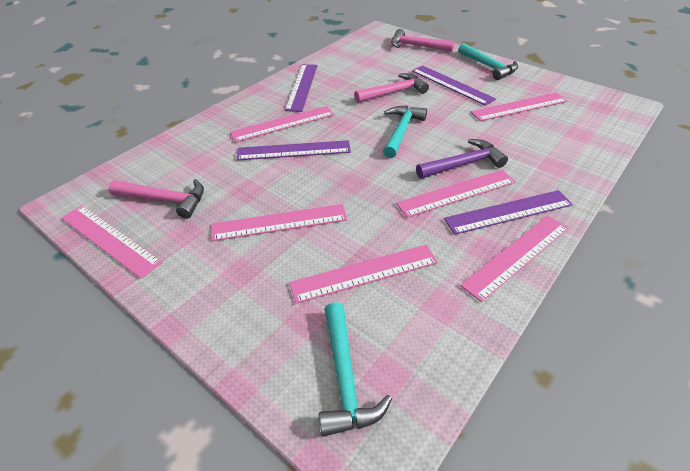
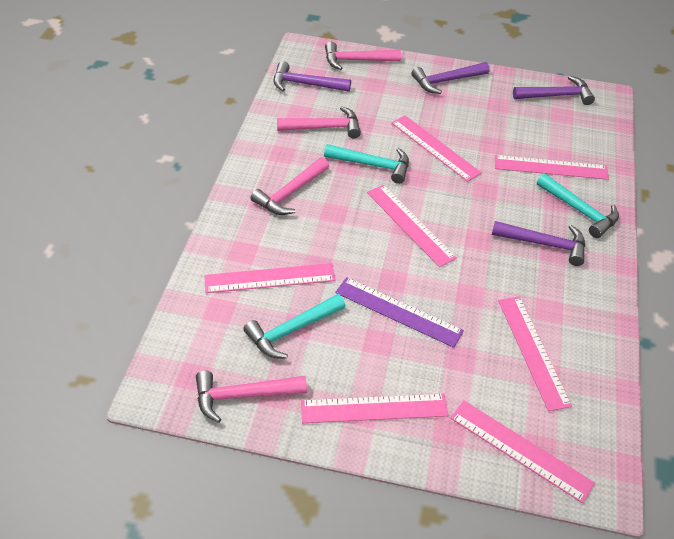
pink hammer: 3 -> 4
purple hammer: 1 -> 4
purple ruler: 4 -> 1

